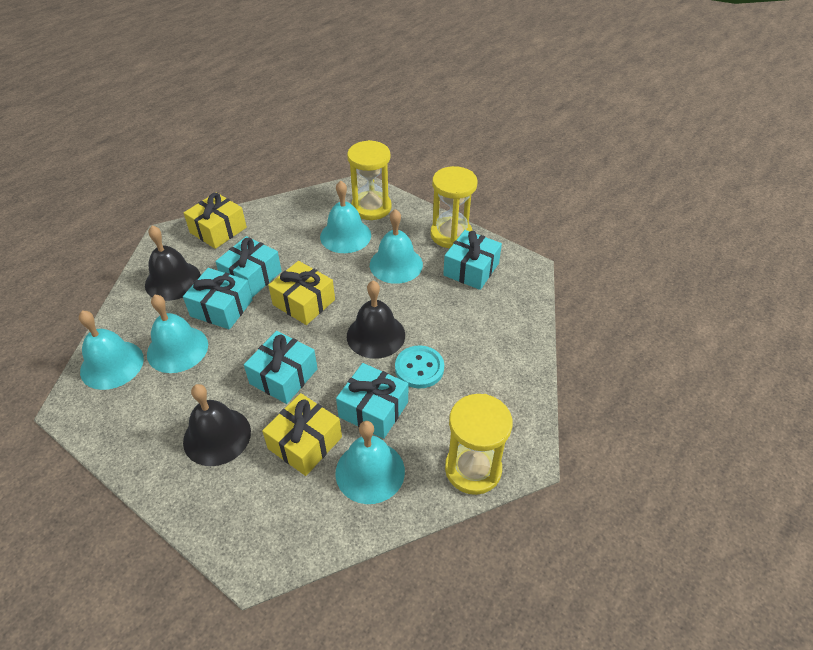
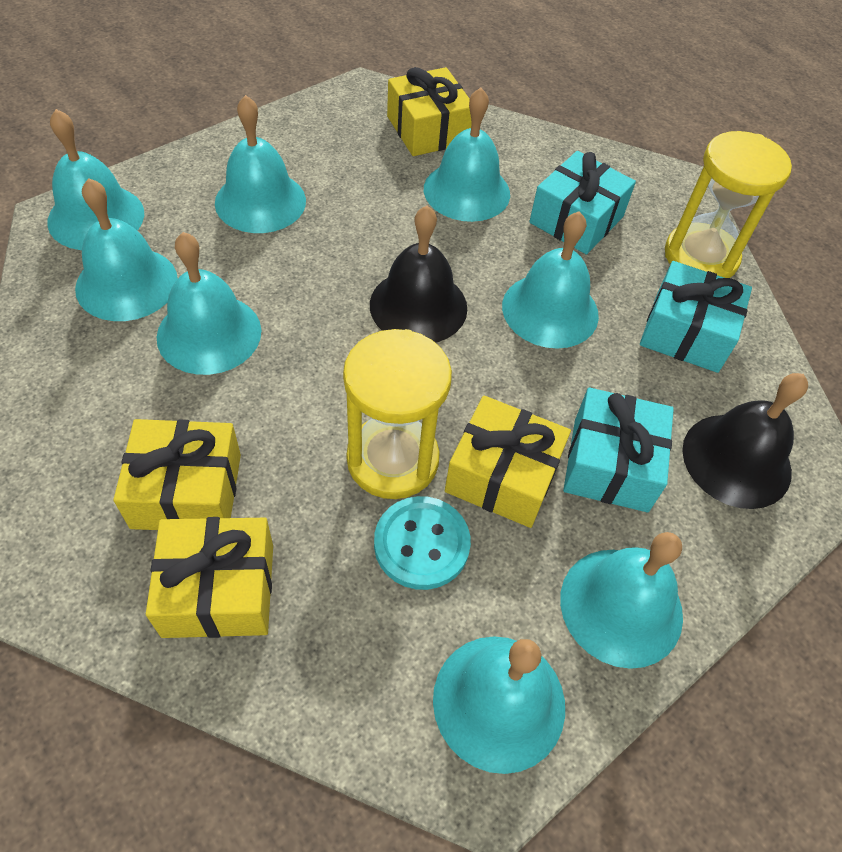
black bell: 3 -> 2
turquoise bell: 5 -> 8
turquoise gift: 5 -> 3
yellow gift: 3 -> 4
yellow hourglass: 3 -> 2

